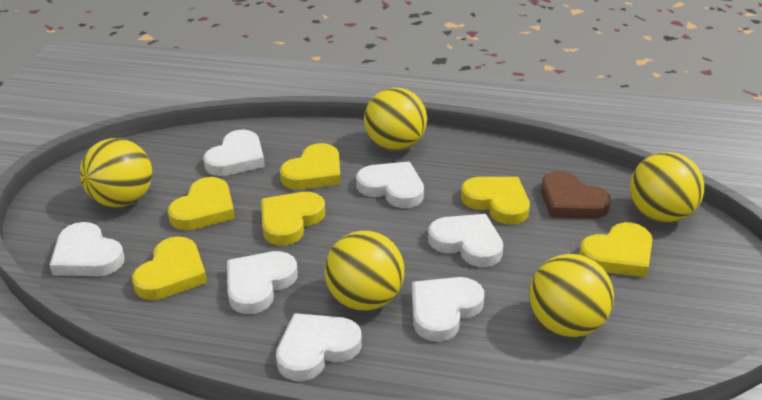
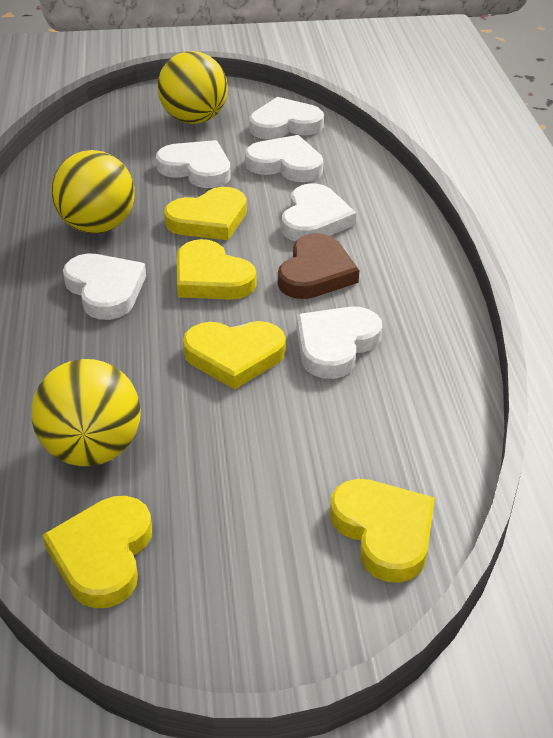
white heart: 7 -> 6
yellow ball: 5 -> 3
yellow heart: 6 -> 5

